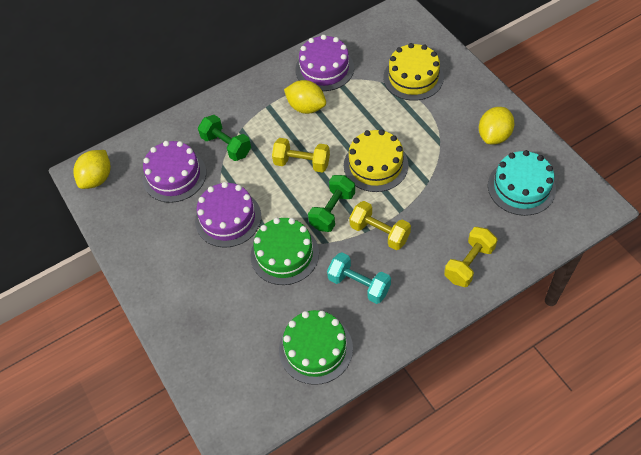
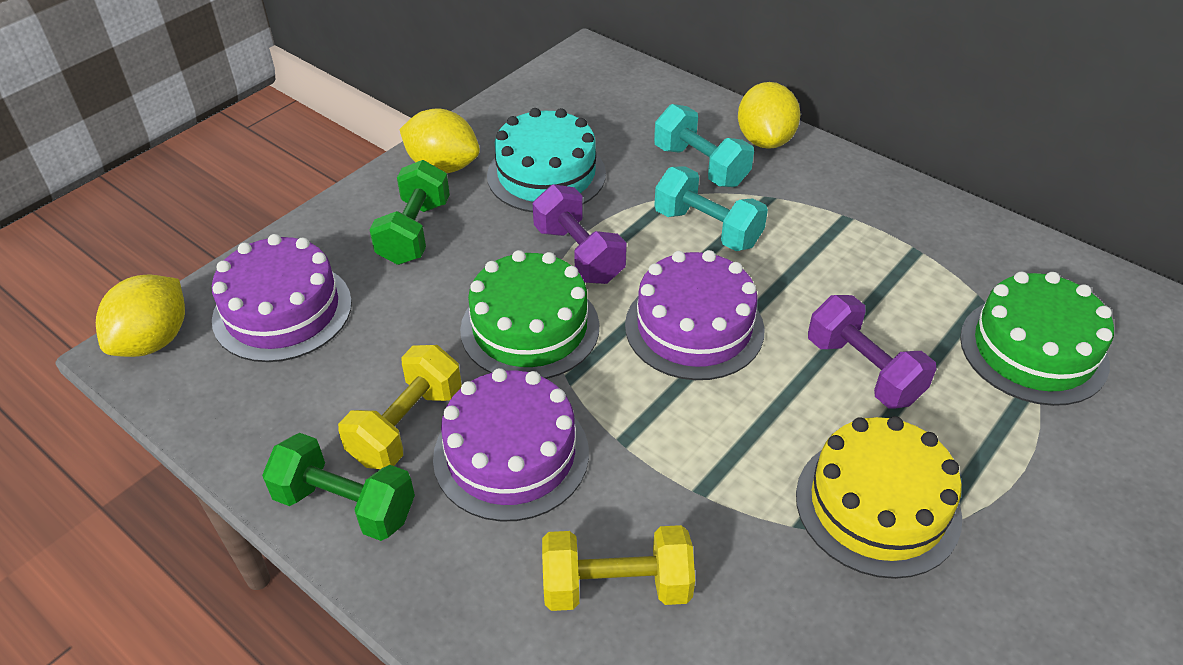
purple dumbbell: 0 -> 2
turquoise dumbbell: 1 -> 2
yellow cake: 2 -> 1
yellow dumbbell: 3 -> 2

